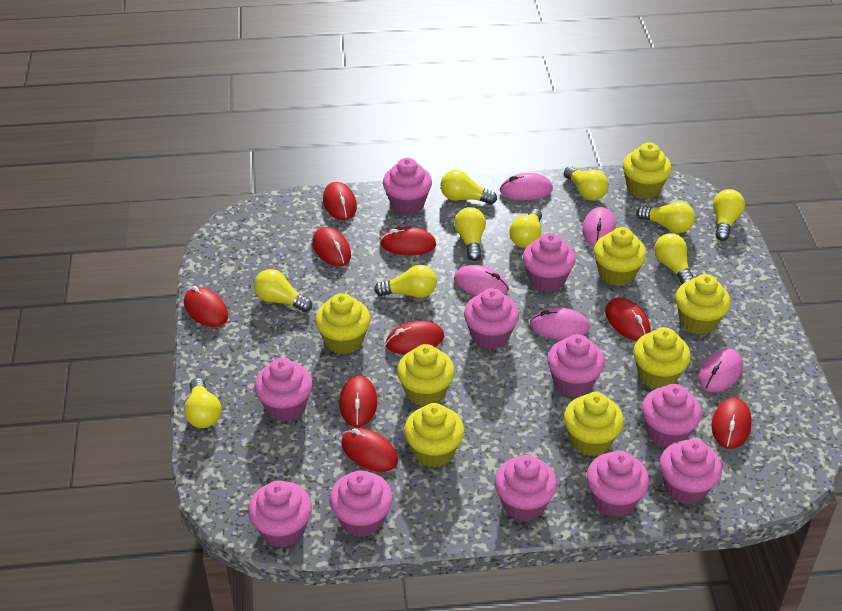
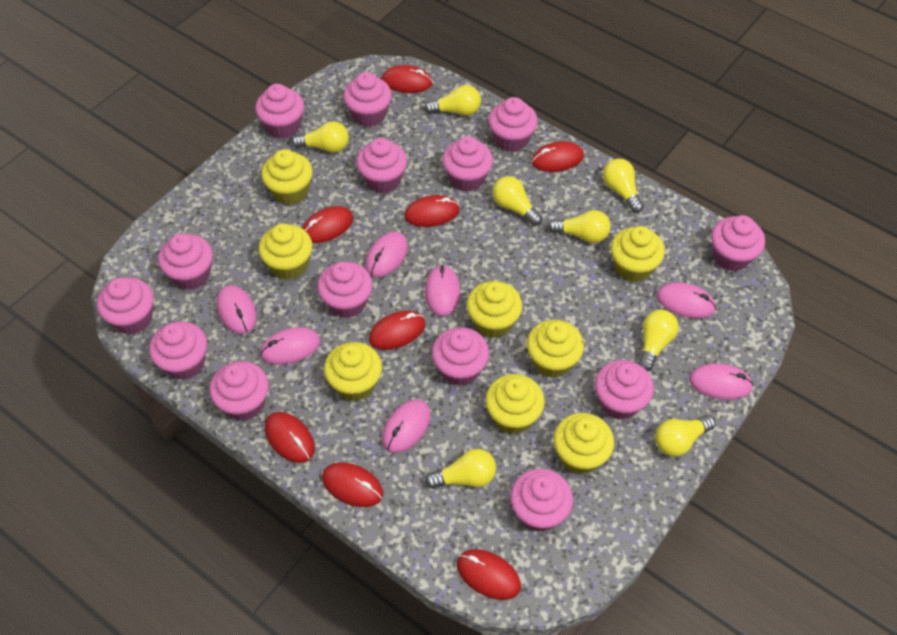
pink cupcake: 11 -> 14
pink mouse: 5 -> 7
red mouse: 9 -> 8
yellow light bulb: 10 -> 8

